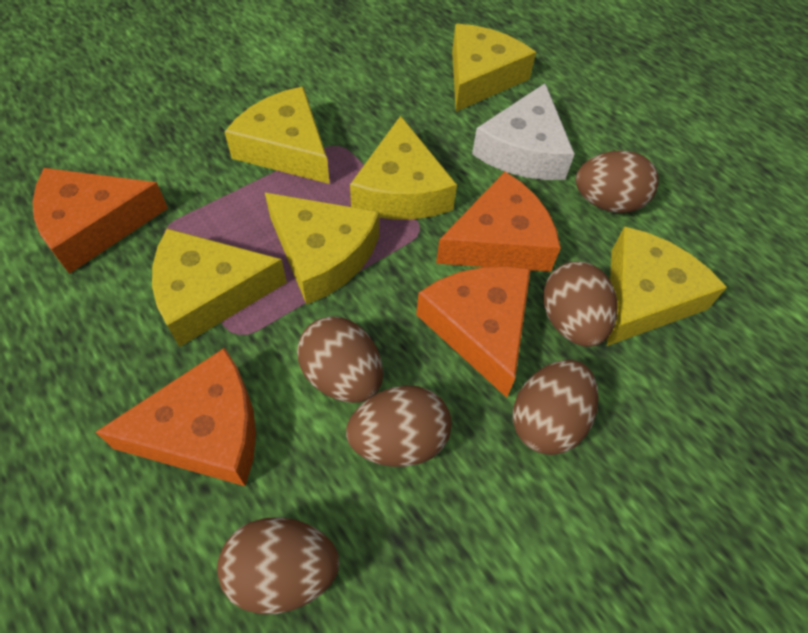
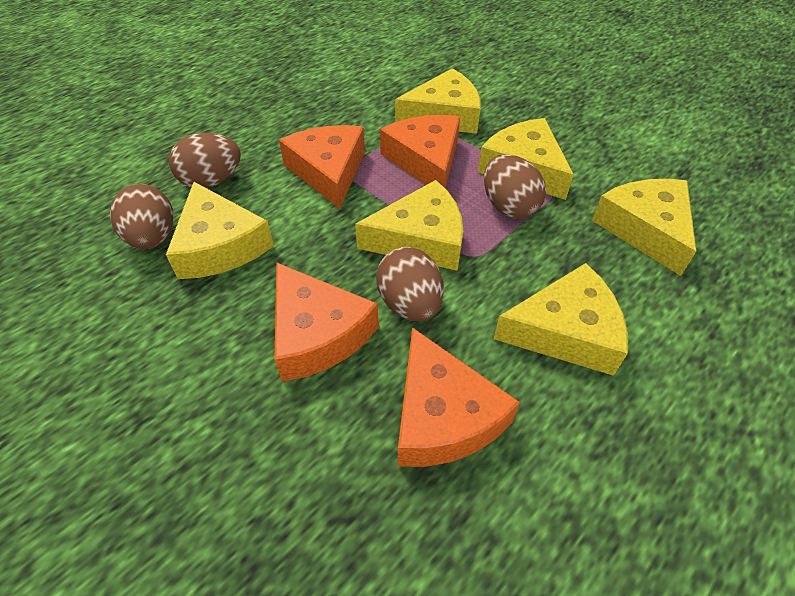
brown egg: 6 -> 4
white cheese: 1 -> 0

